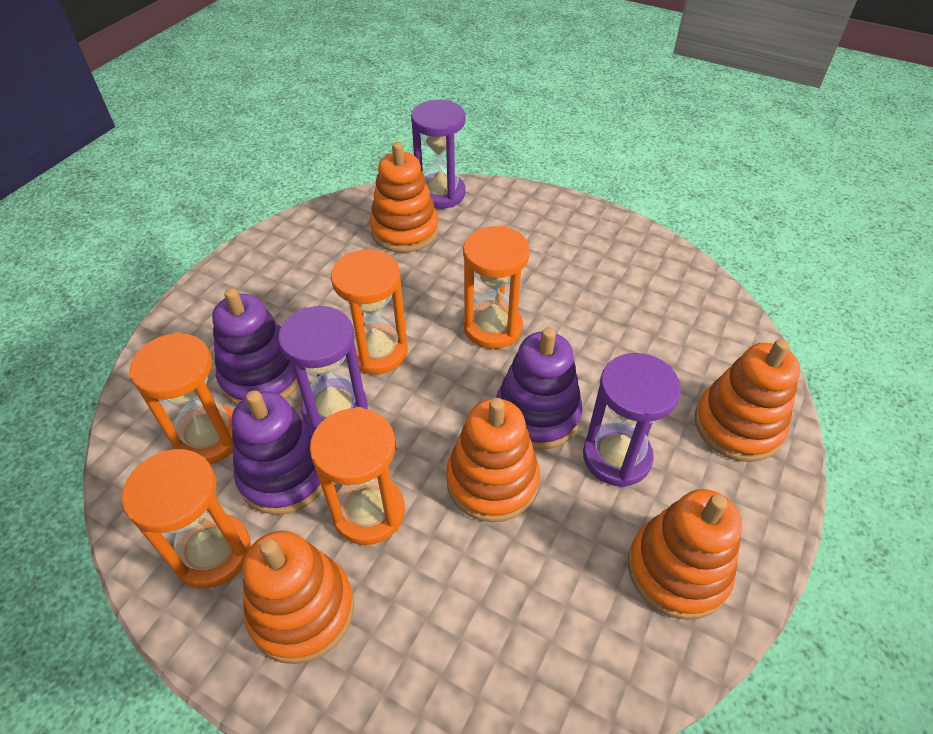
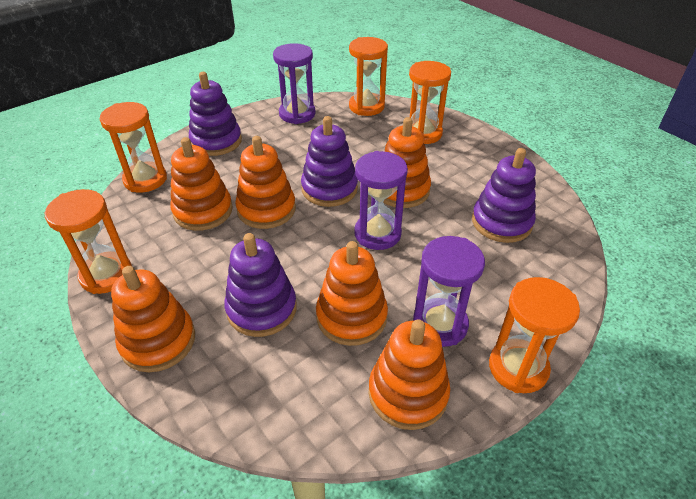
orange stacking toy: 5 -> 6
purple stacking toy: 3 -> 4

